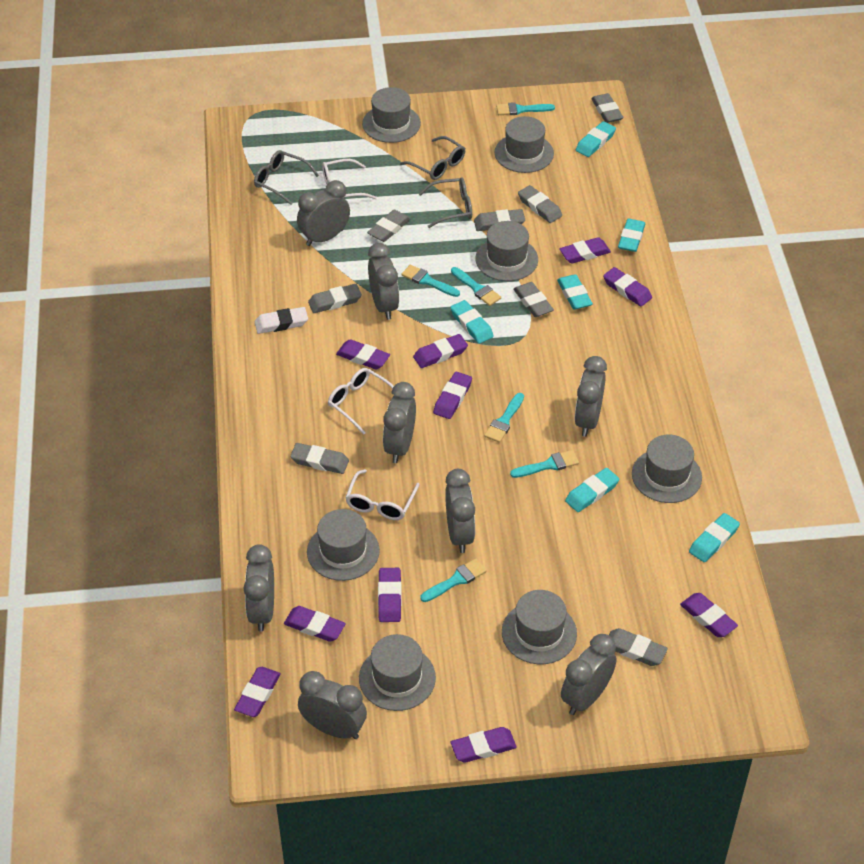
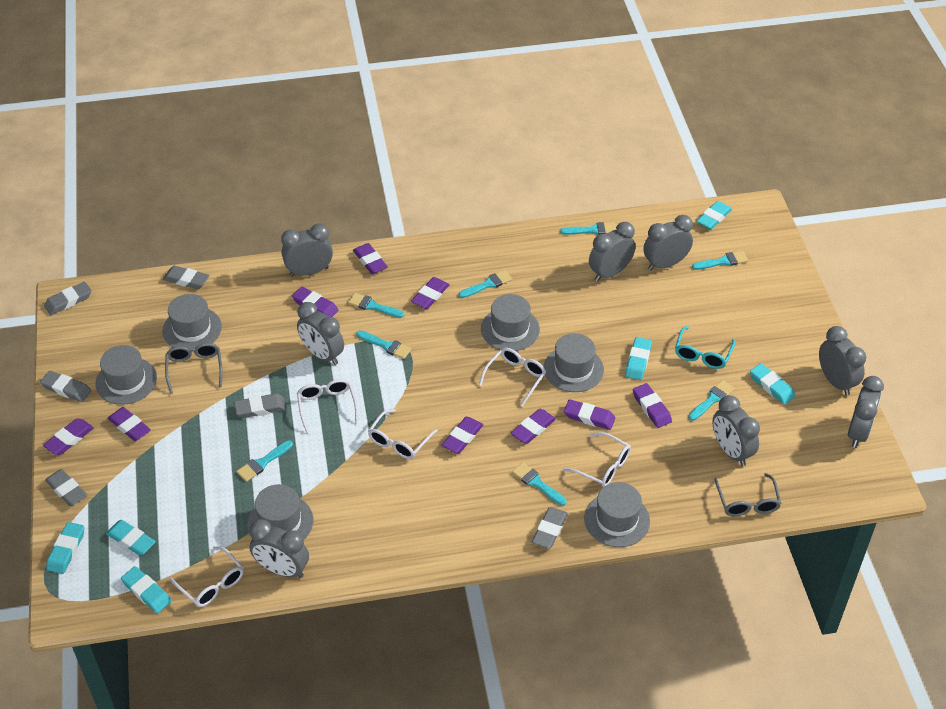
grey eraser: 8 -> 6
grey glasses: 3 -> 2
grey hat: 7 -> 6
purple eraser: 10 -> 9
turquoise brush: 6 -> 8
turquoise glasses: 0 -> 1
white eraser: 1 -> 0
white glasses: 3 -> 5

